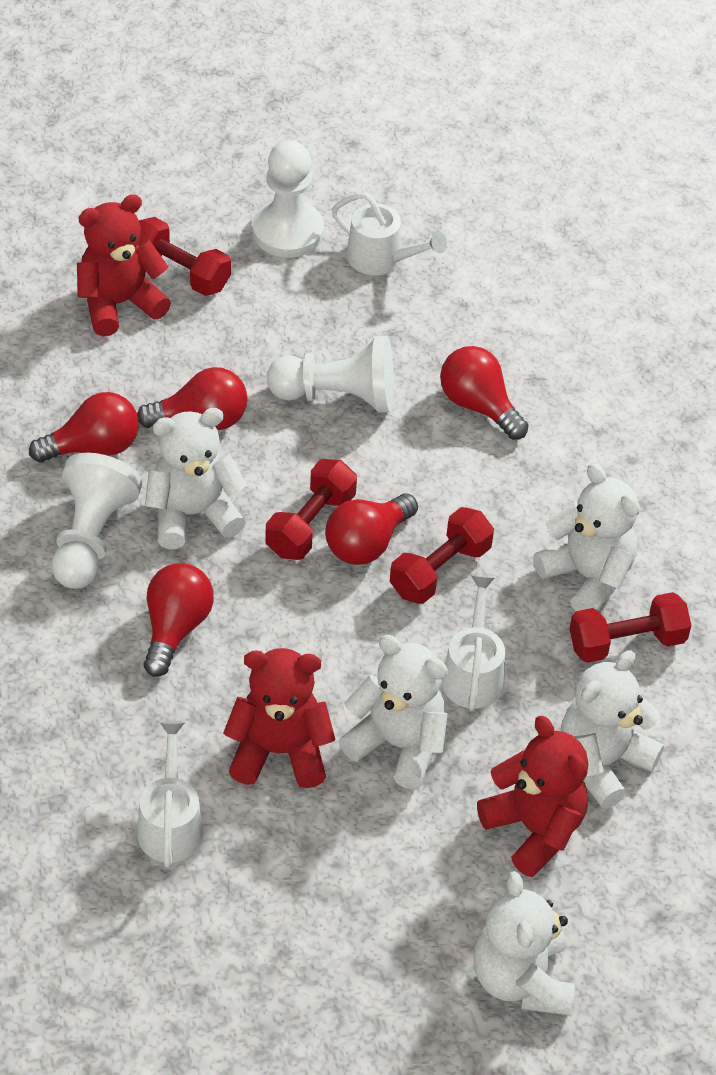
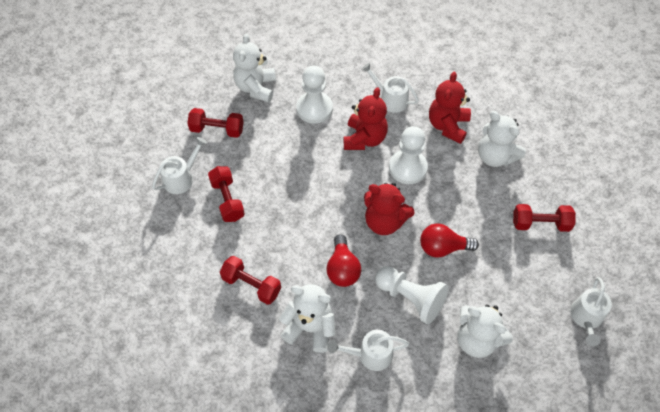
red light bulb: 5 -> 2
white teddy bear: 5 -> 4
white watering can: 3 -> 4

